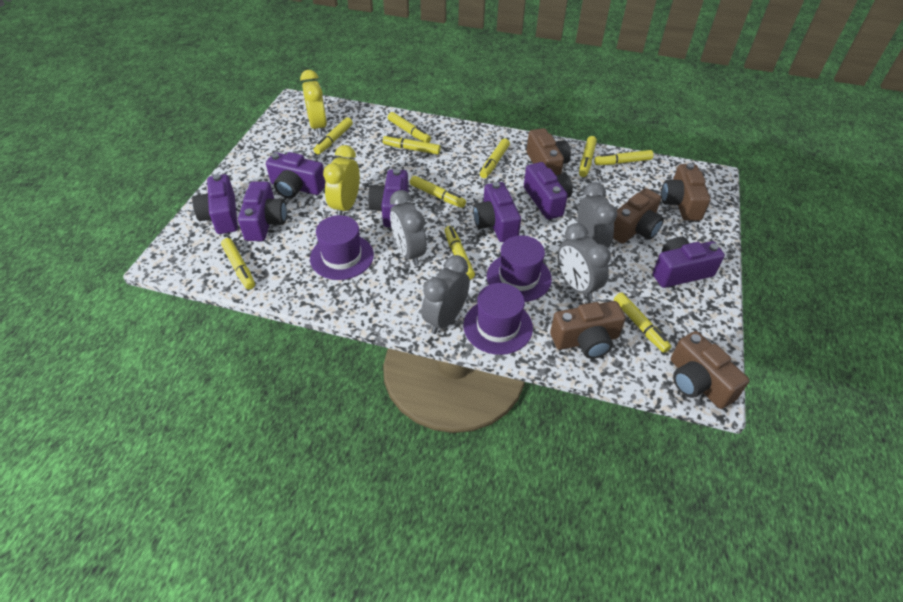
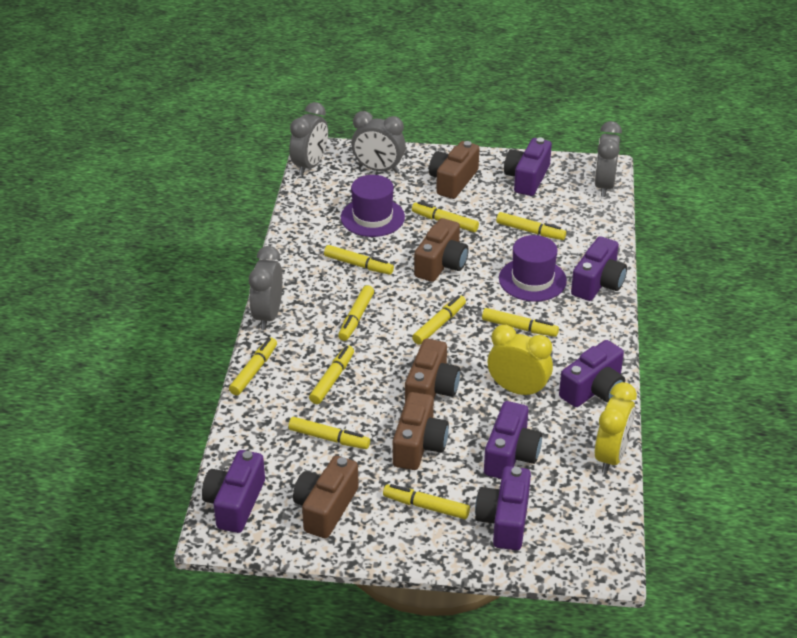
purple camera: 7 -> 6
purple hat: 3 -> 2

